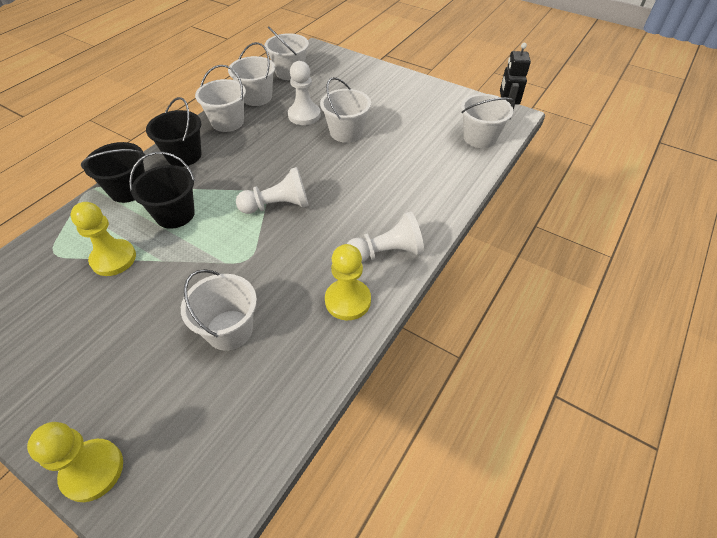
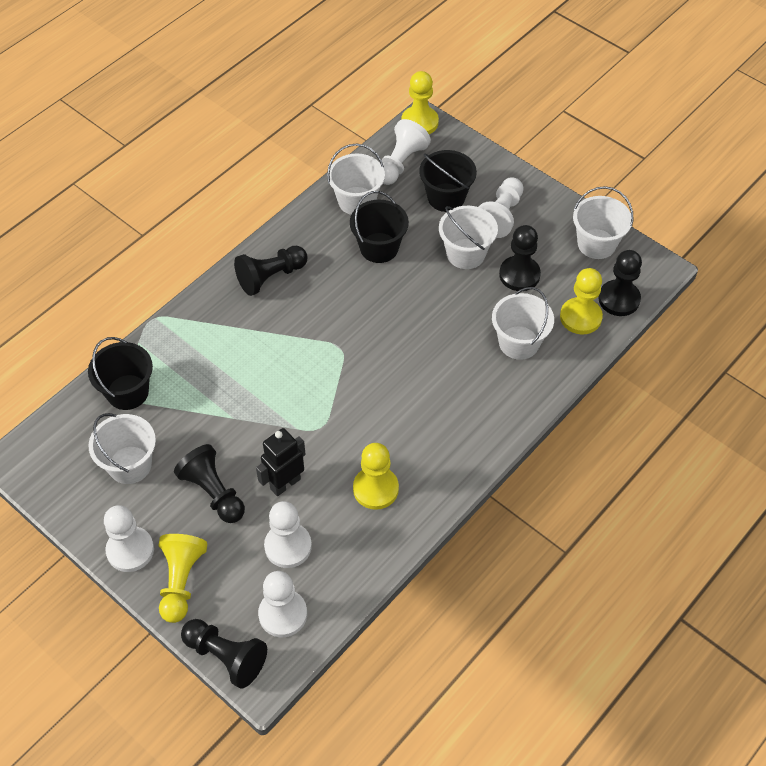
black pawn: 0 -> 5
white bucket: 6 -> 5
white pawn: 3 -> 5
yellow pawn: 3 -> 4

